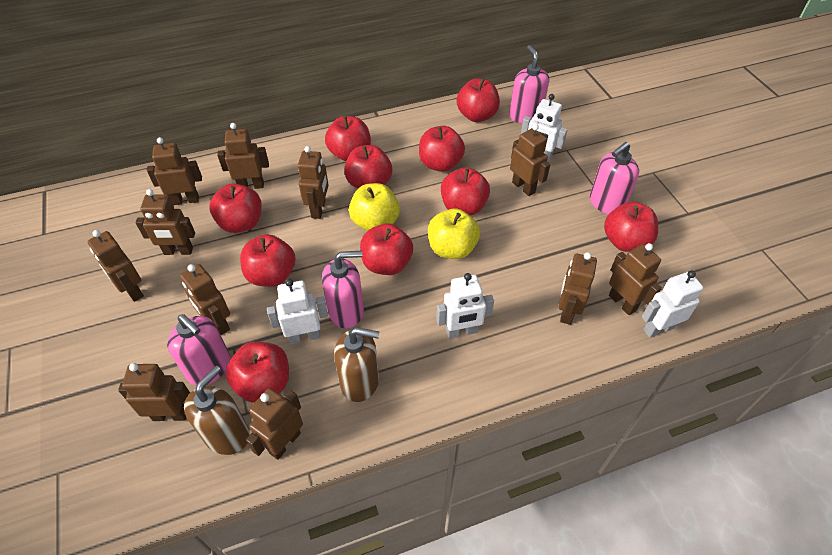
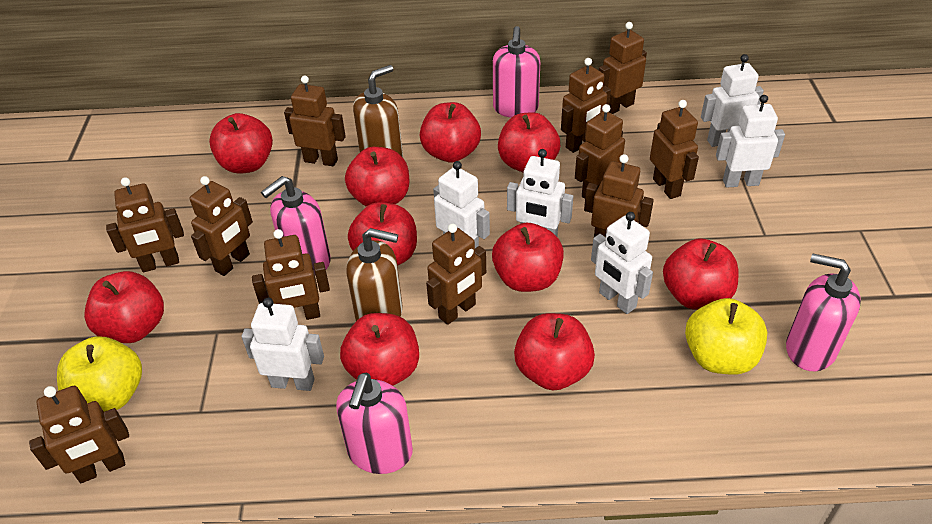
white robot: 4 -> 6

